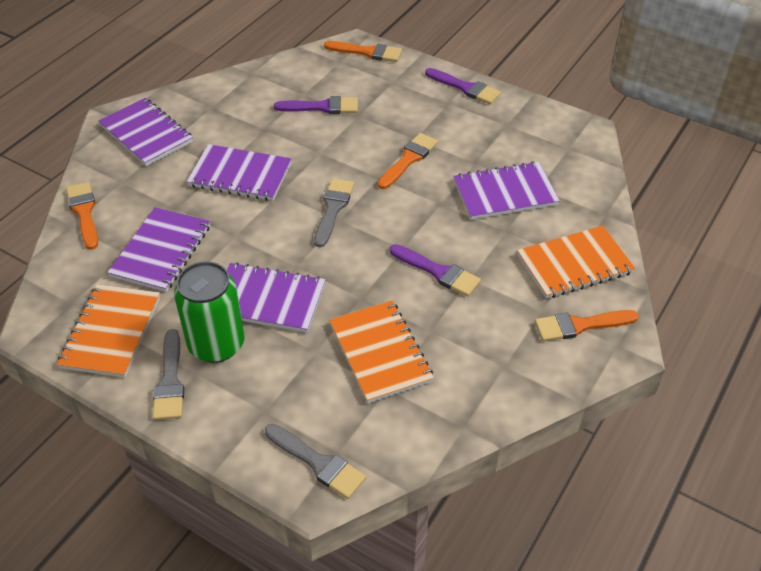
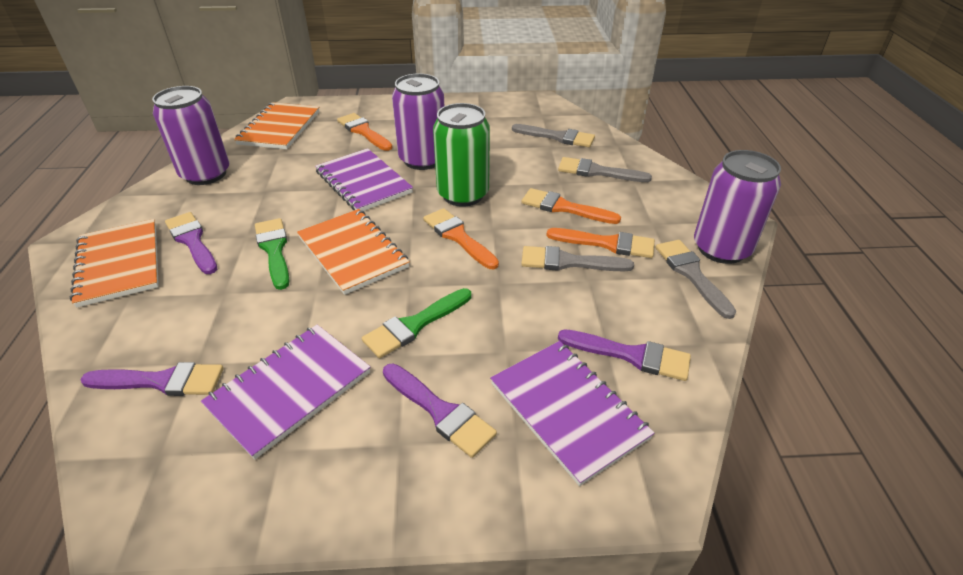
green brush: 0 -> 2
grey brush: 3 -> 4
purple brush: 3 -> 4
purple can: 0 -> 3
purple notebook: 5 -> 3

